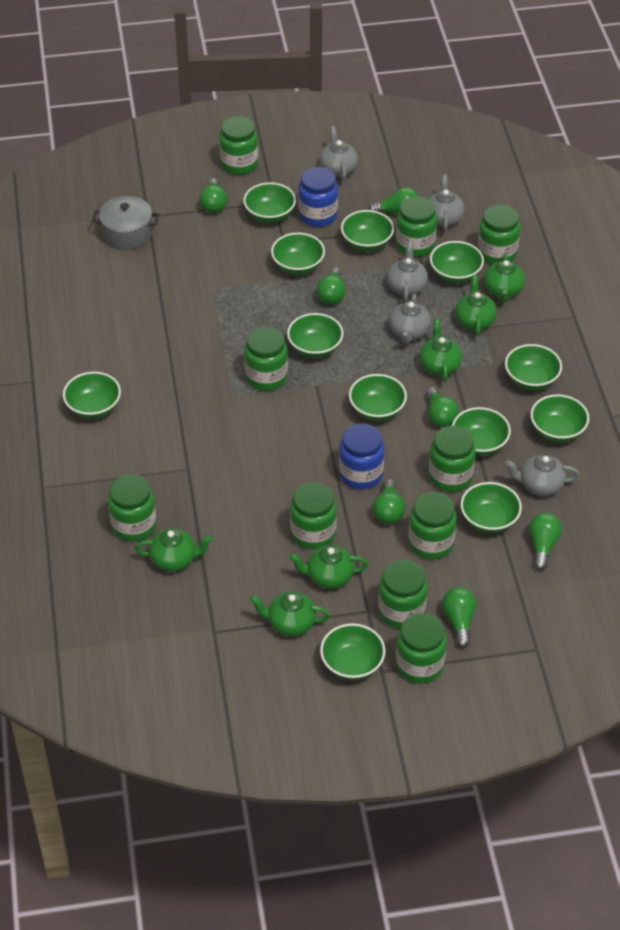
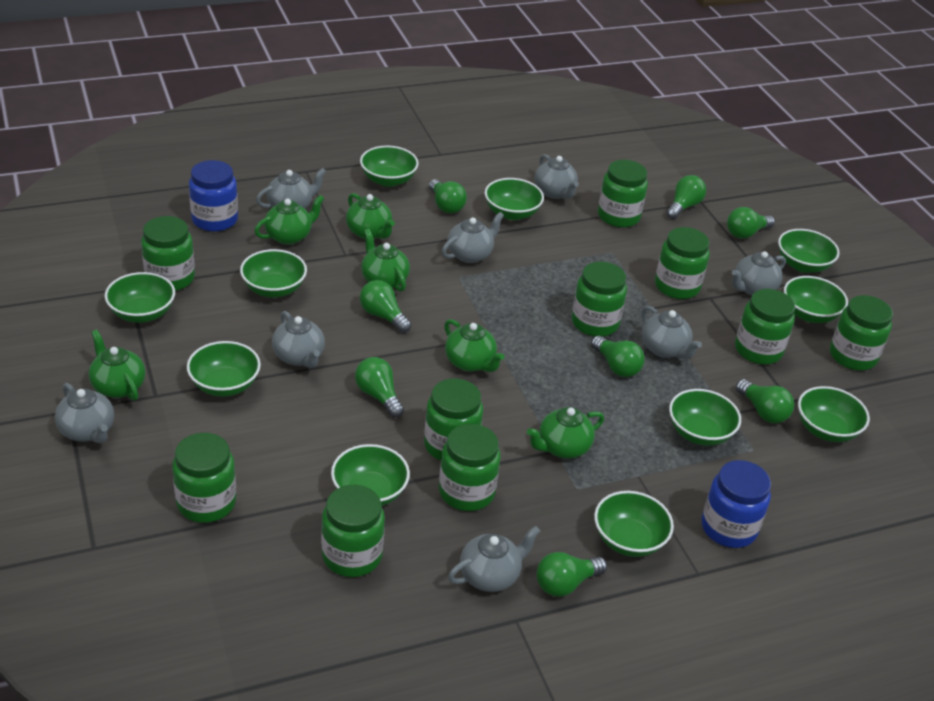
green bowl: 12 -> 11
green light bulb: 7 -> 8
grey pot: 1 -> 0
grey teapot: 5 -> 8

